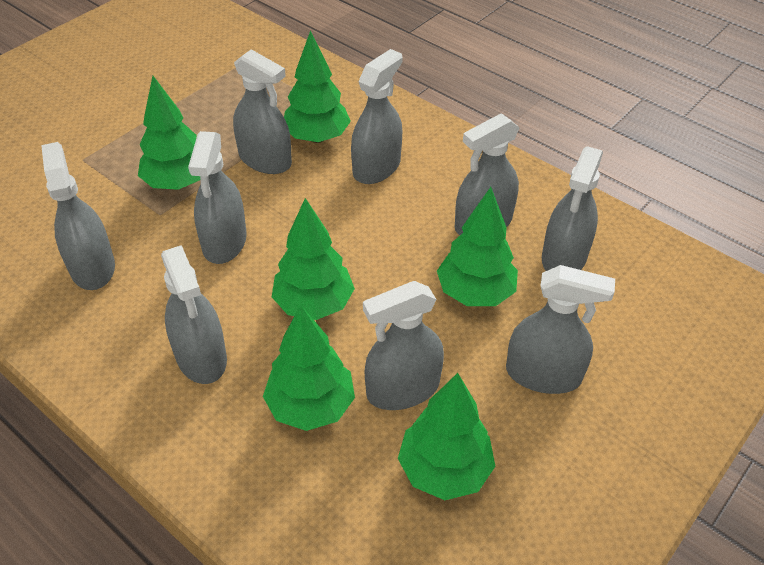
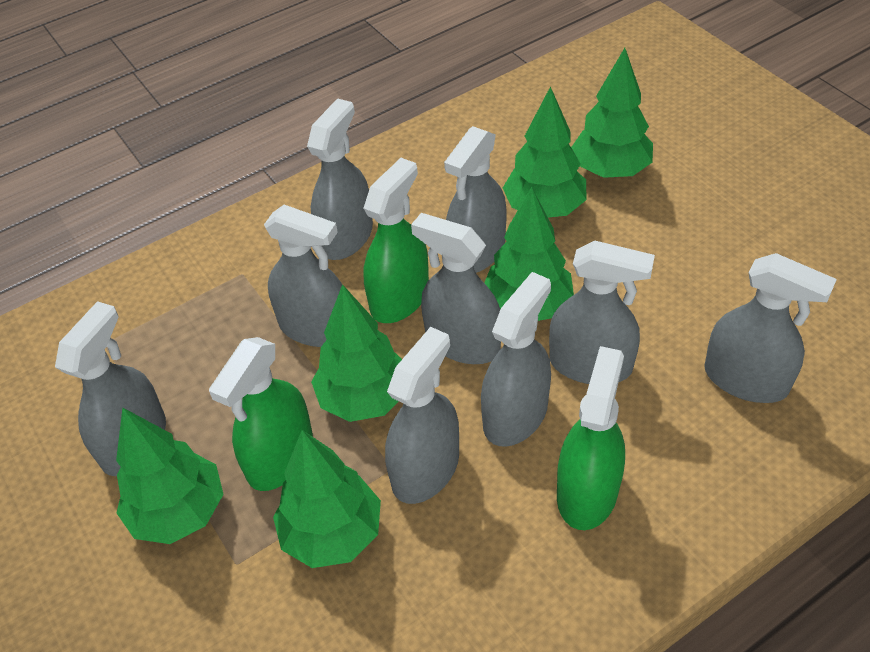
green spray bottle: 0 -> 3

